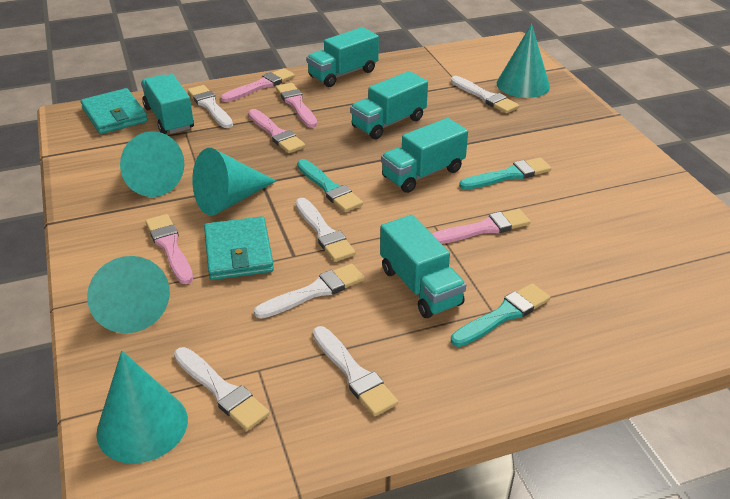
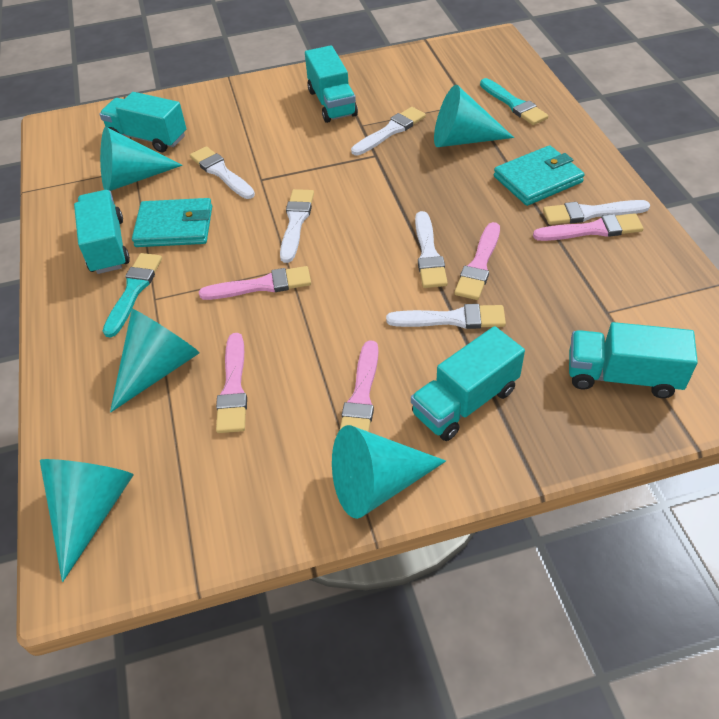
turquoise brush: 3 -> 2

